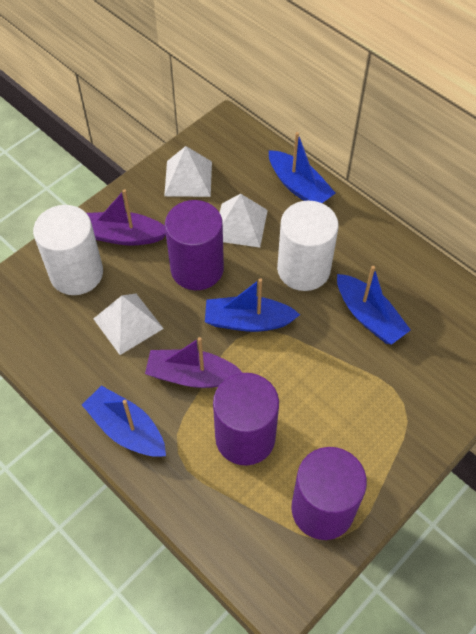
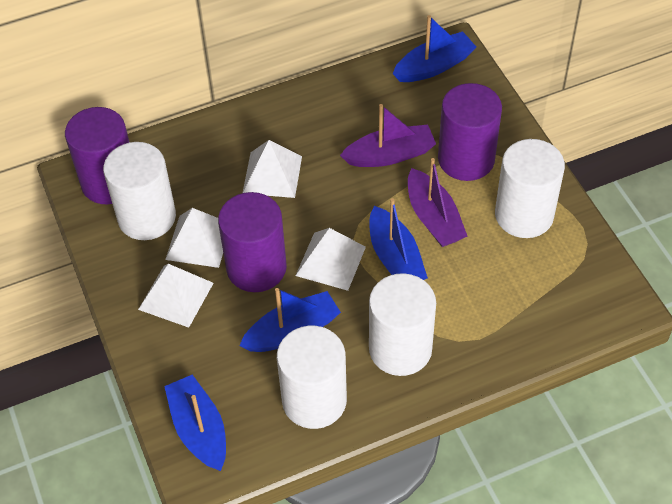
white cylinder: 2 -> 4
white pyramid: 3 -> 4

